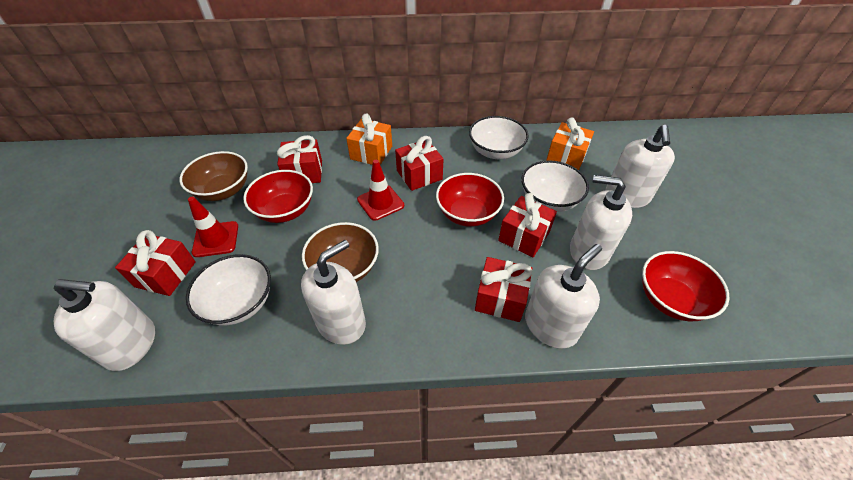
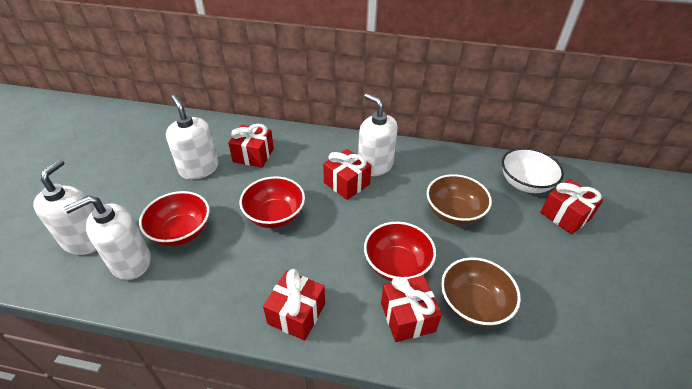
orange gift: 2 -> 0
red traffic cone: 2 -> 0
white bowl: 3 -> 1
white soap dispenser: 5 -> 4

